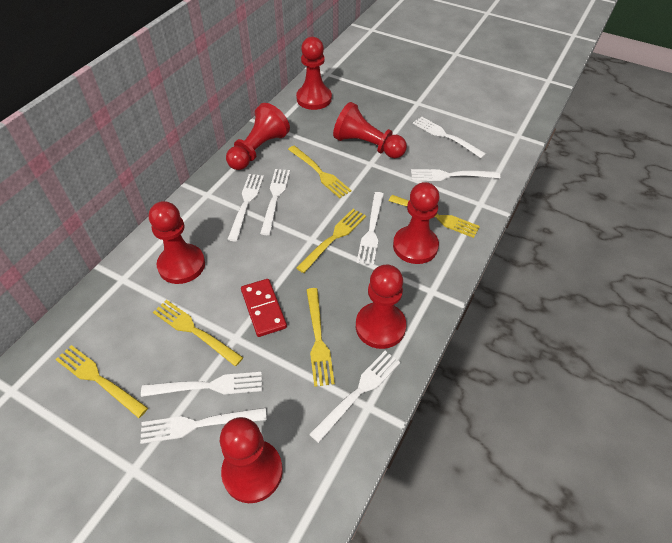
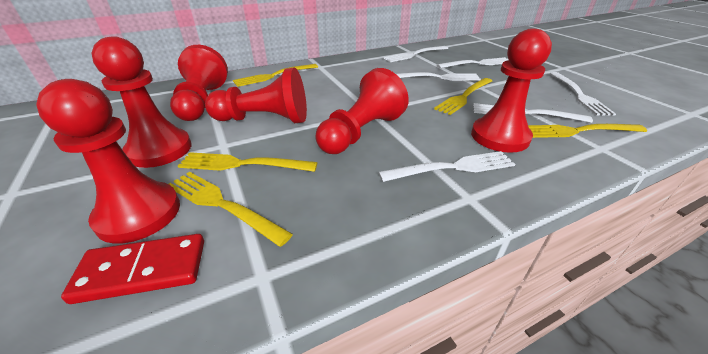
red pawn: 7 -> 6
white fork: 8 -> 6
yellow fork: 6 -> 5

